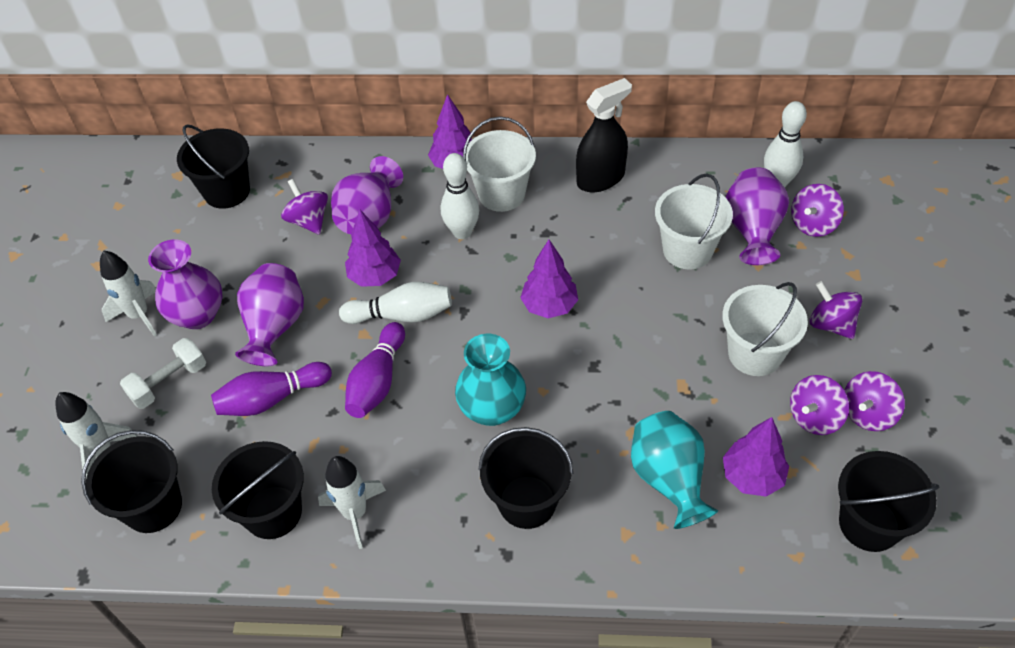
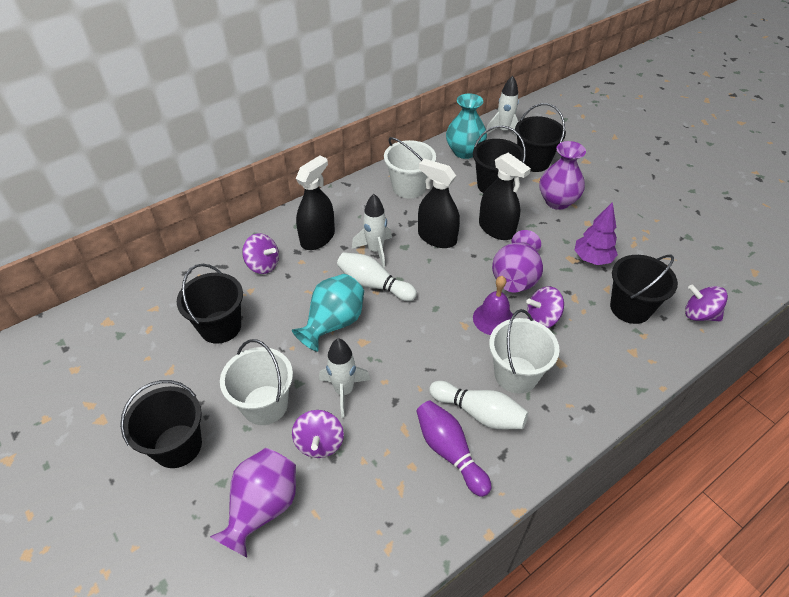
black spray bottle: 1 -> 3
purple bell: 0 -> 1
purple bowling pin: 2 -> 1
purple spinning top: 5 -> 4
purple tree: 4 -> 1
purple vase: 4 -> 3
white bowling pin: 3 -> 2
white dumbbell: 1 -> 0

